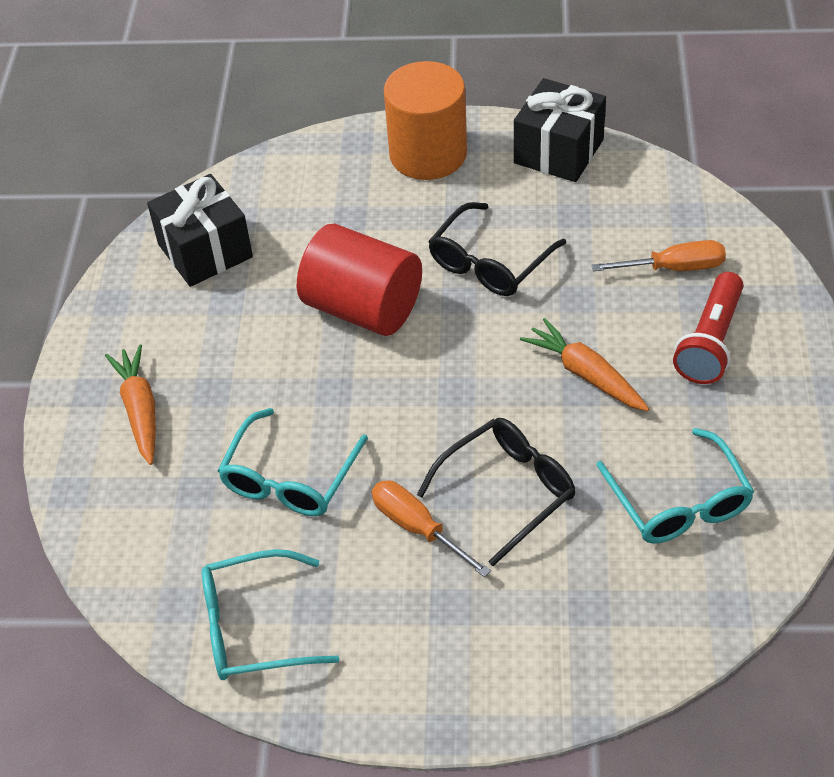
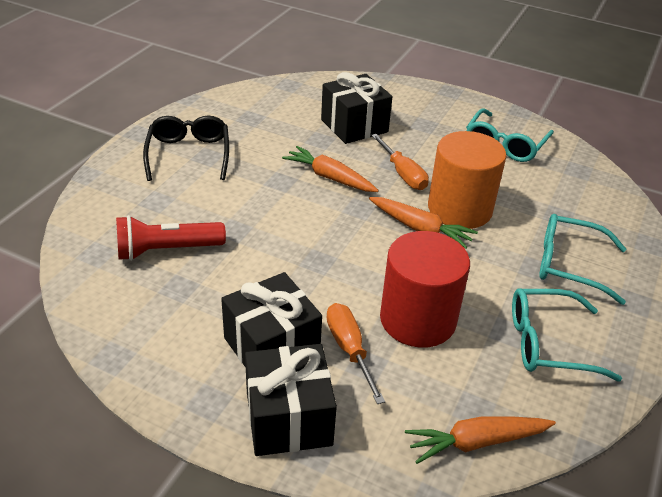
black gift: 2 -> 3
black glasses: 2 -> 1
orange carrot: 2 -> 3

